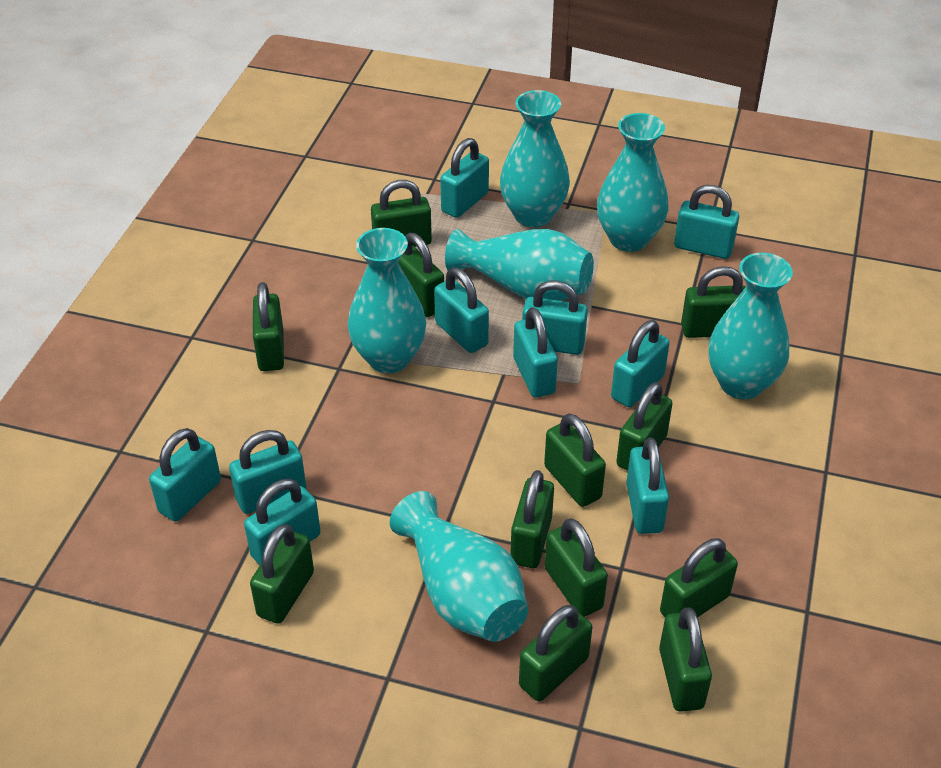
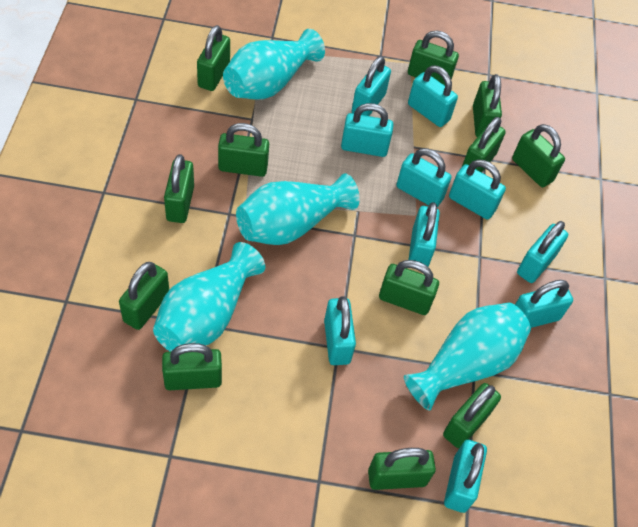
turquoise vase: 6 -> 4

